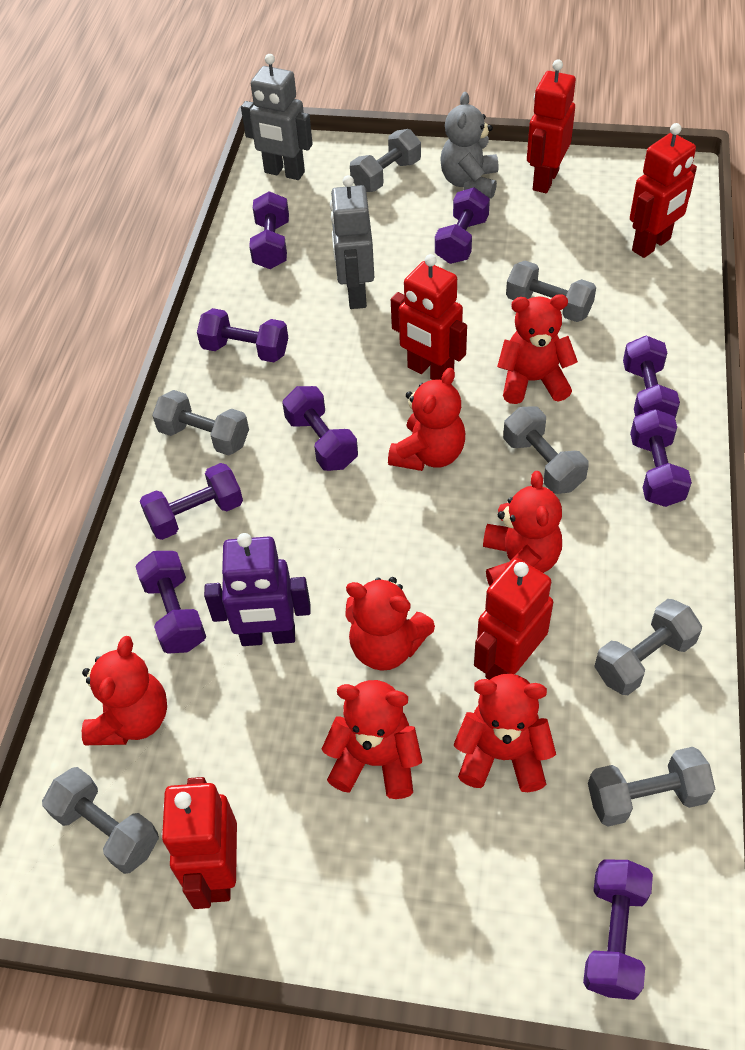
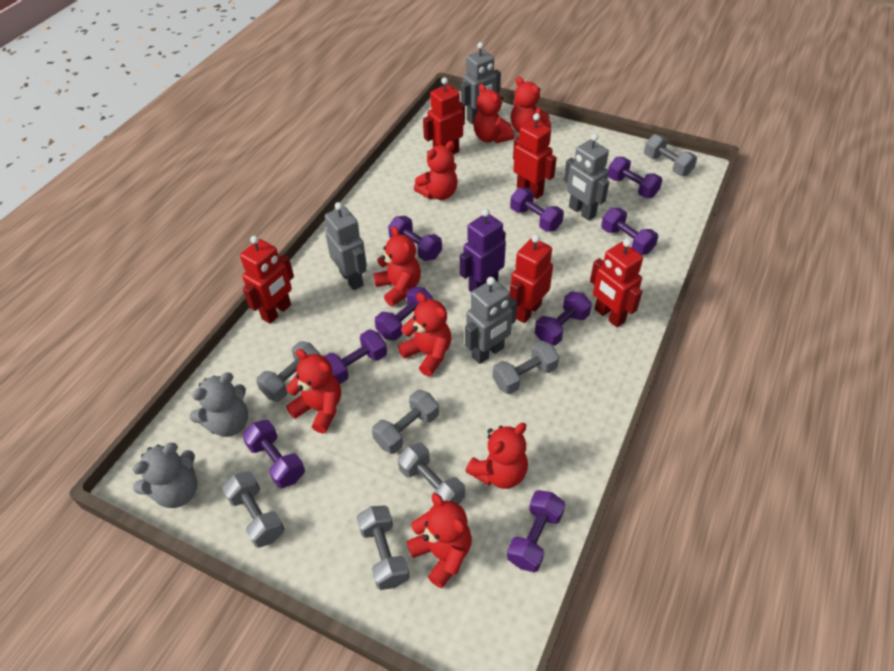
grey robot: 2 -> 4
grey teddy bear: 1 -> 2
red teddy bear: 7 -> 8

